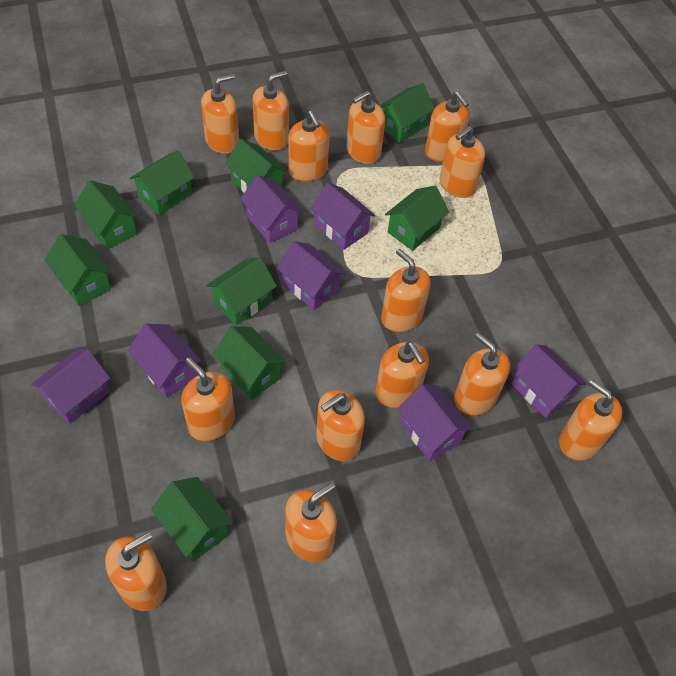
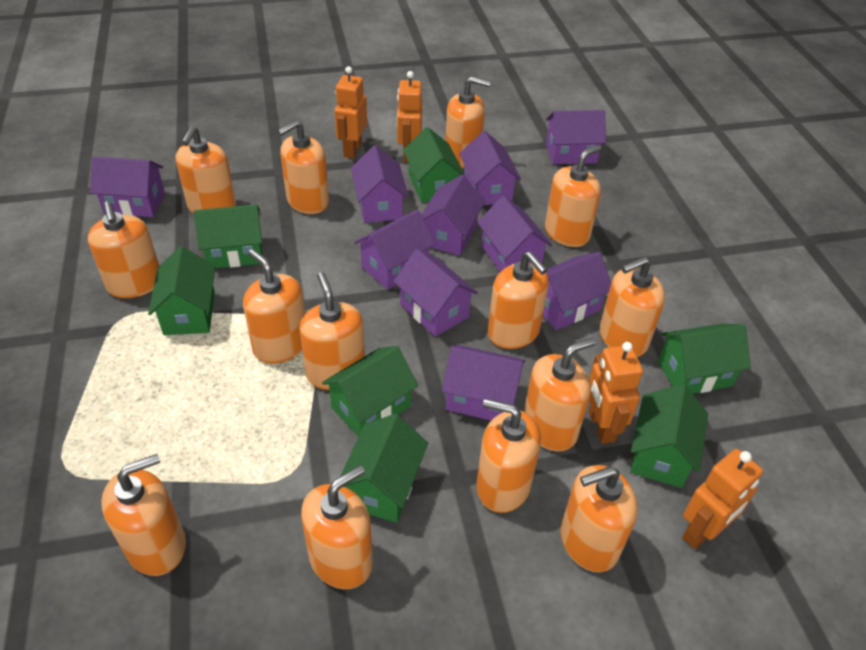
green house: 9 -> 7
orange robot: 0 -> 4
purple house: 7 -> 10

